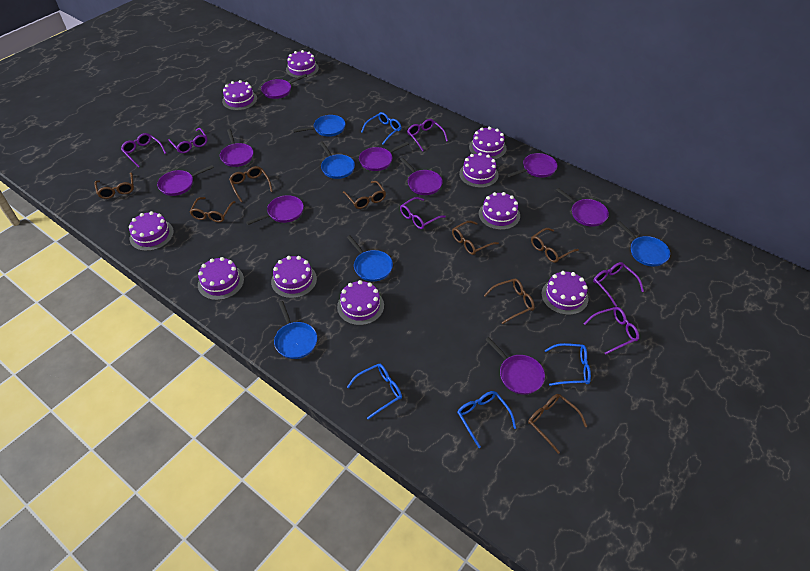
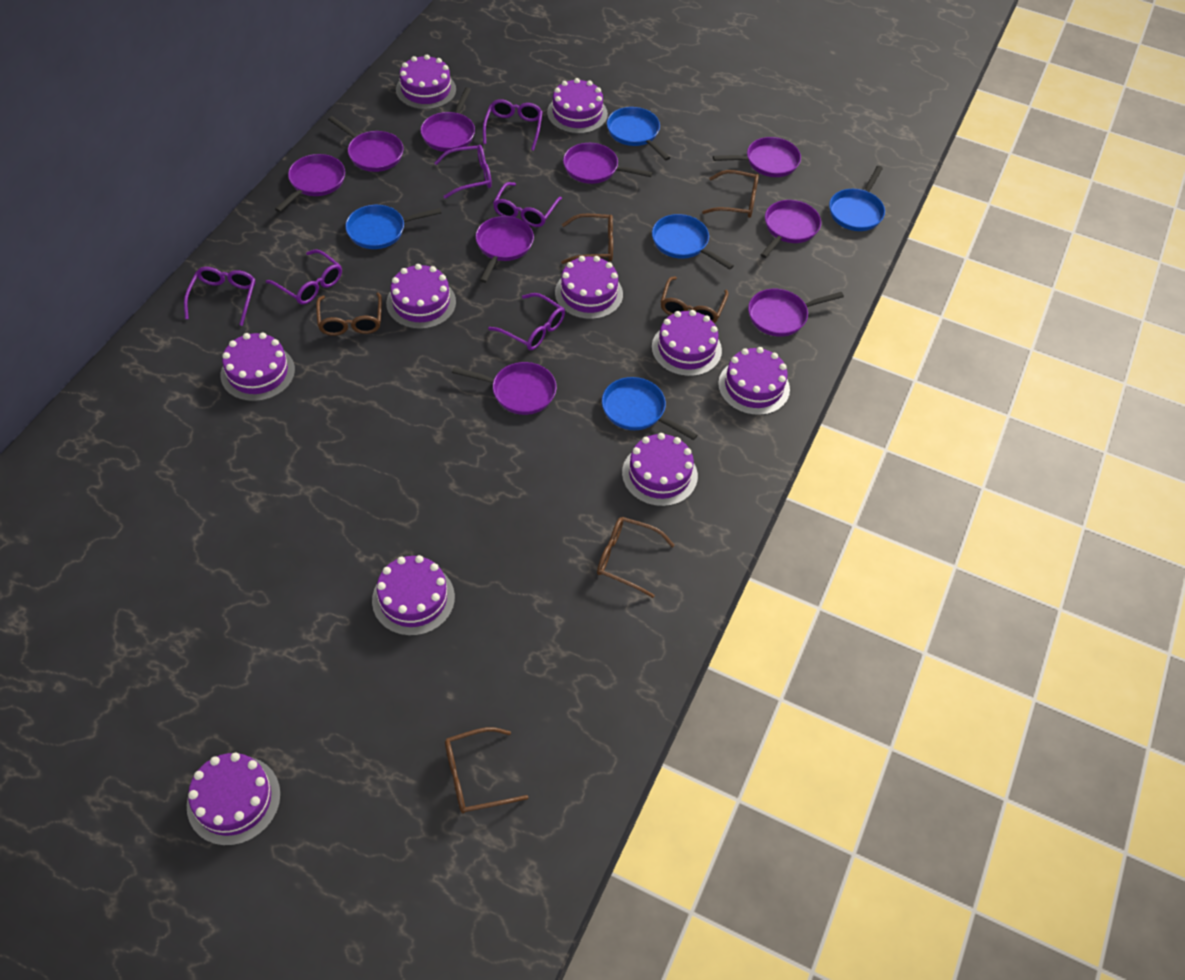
blue glasses: 4 -> 0
brown glasses: 8 -> 6

